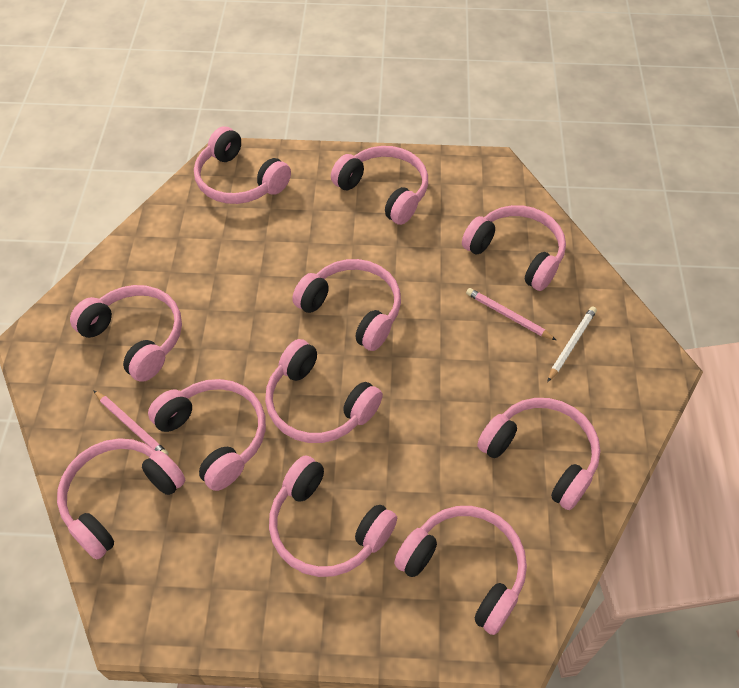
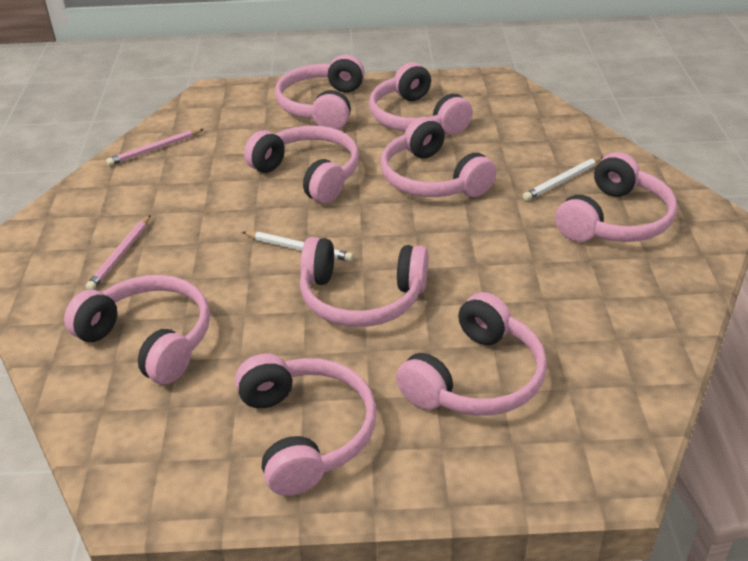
pink headphones: 11 -> 9
white pencil: 1 -> 2

